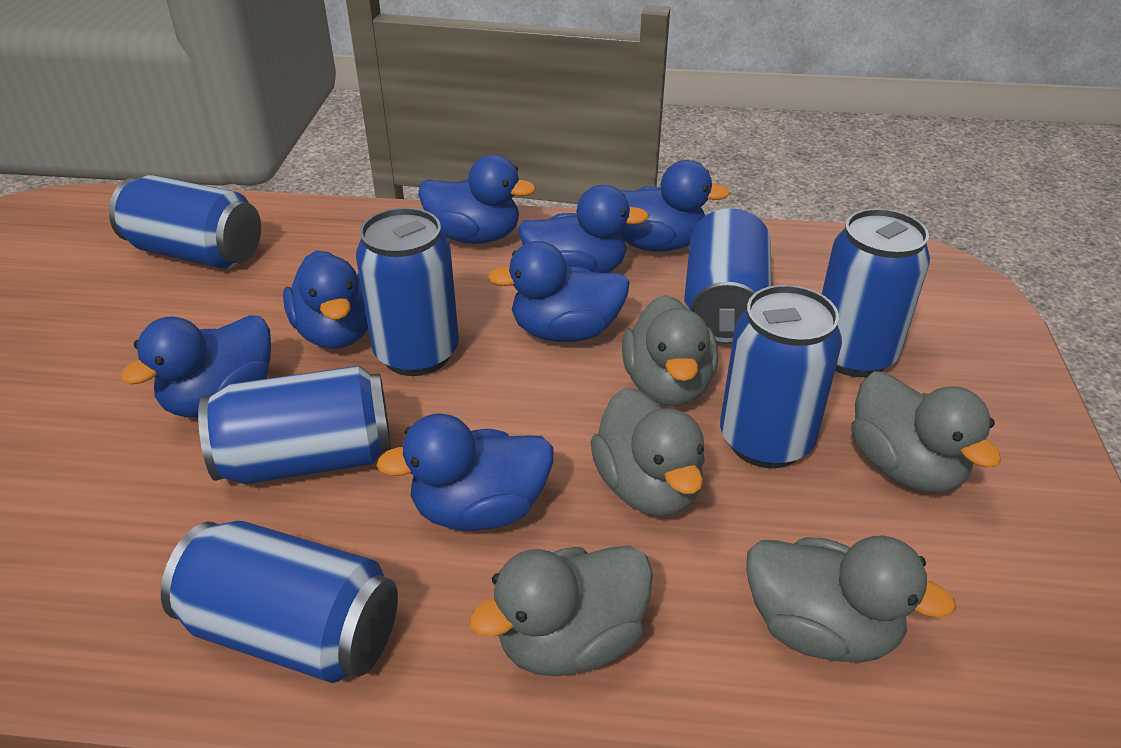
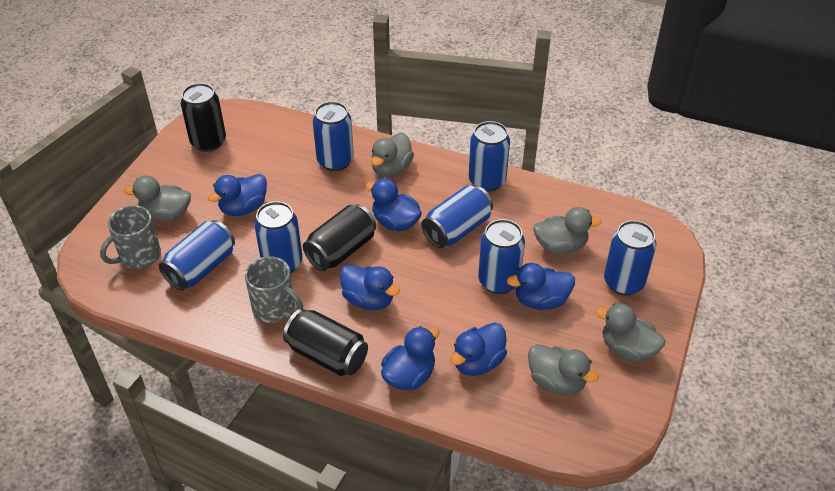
black can: 0 -> 3
blue duck: 7 -> 6
grey mug: 0 -> 2

